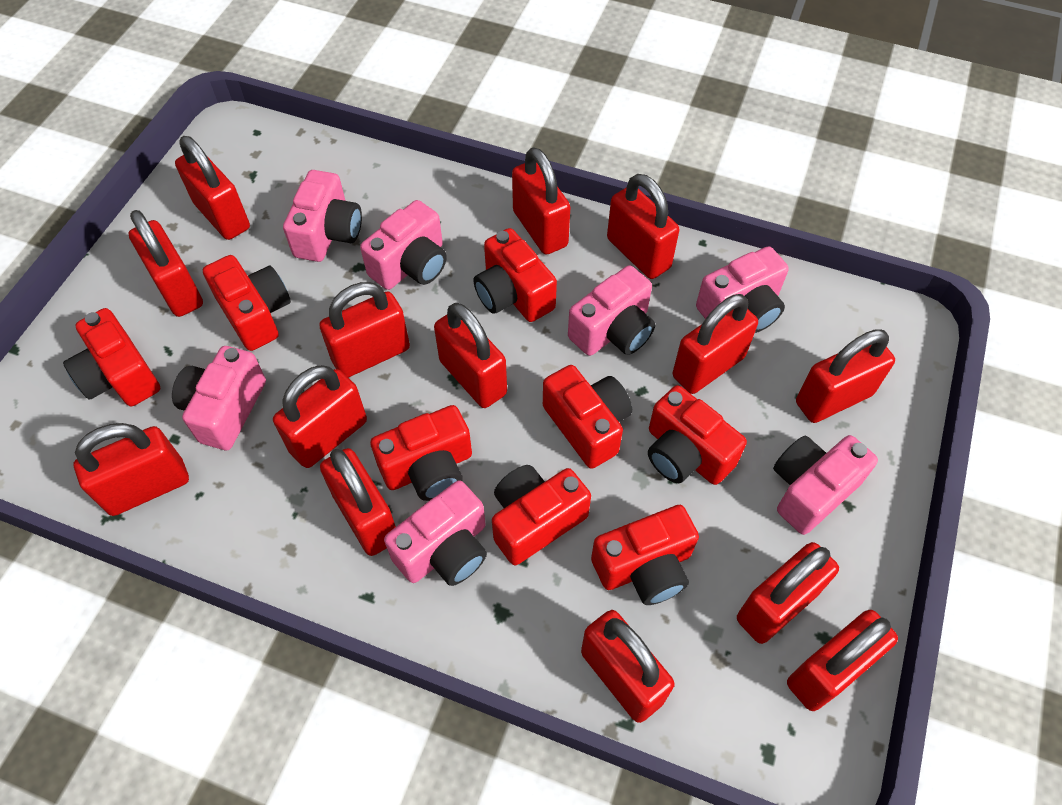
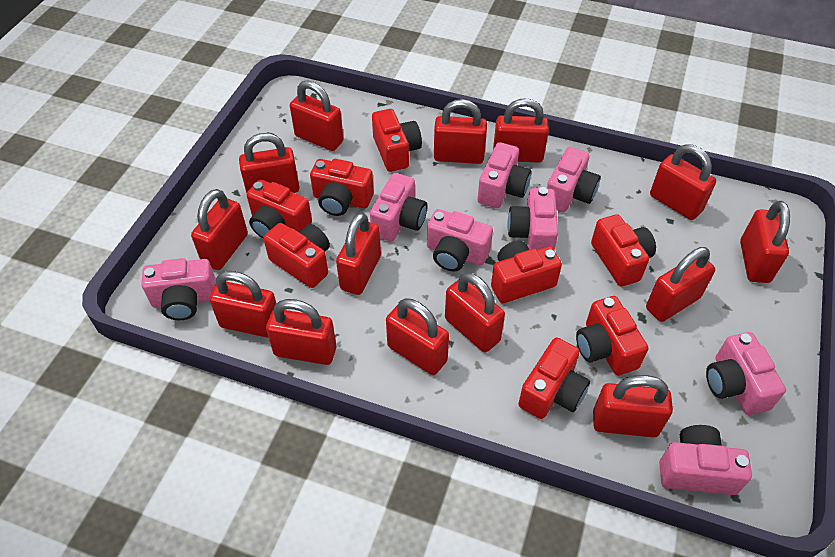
pink camera: 7 -> 8

